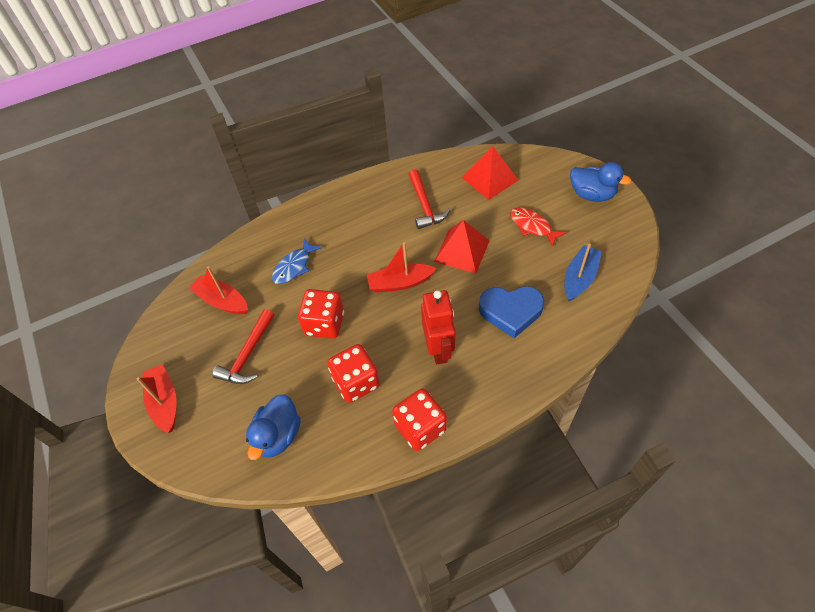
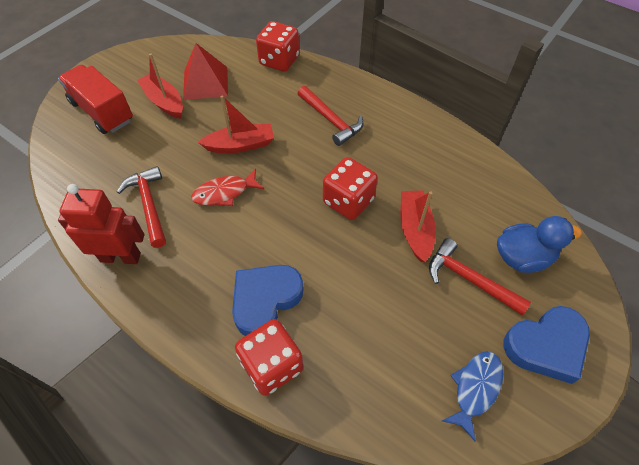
blue boat: 1 -> 0
blue duck: 2 -> 1
blue heart: 1 -> 2
red hammer: 2 -> 3
red pyramid: 2 -> 1
red truck: 0 -> 1

